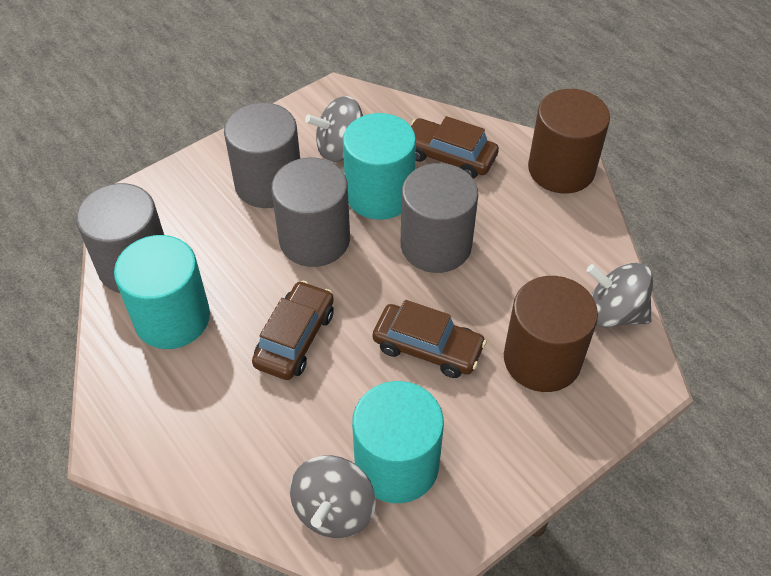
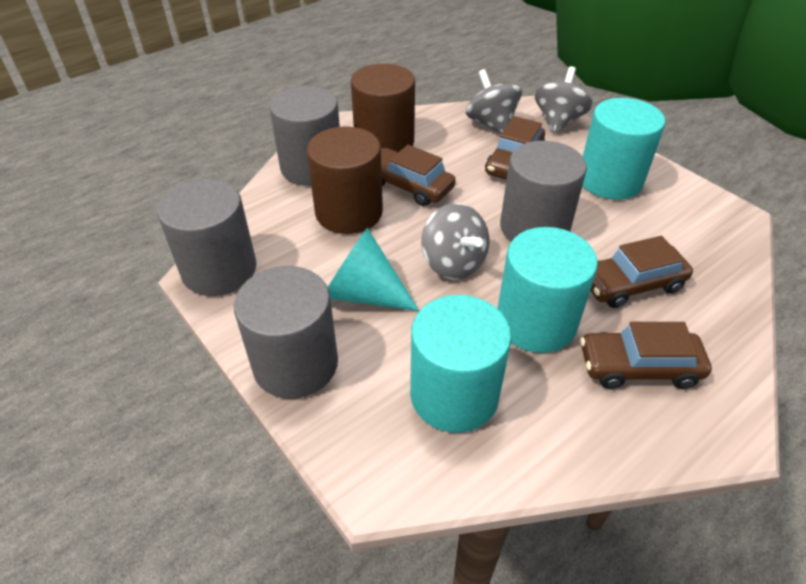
brown car: 3 -> 4
turquoise cone: 0 -> 1

